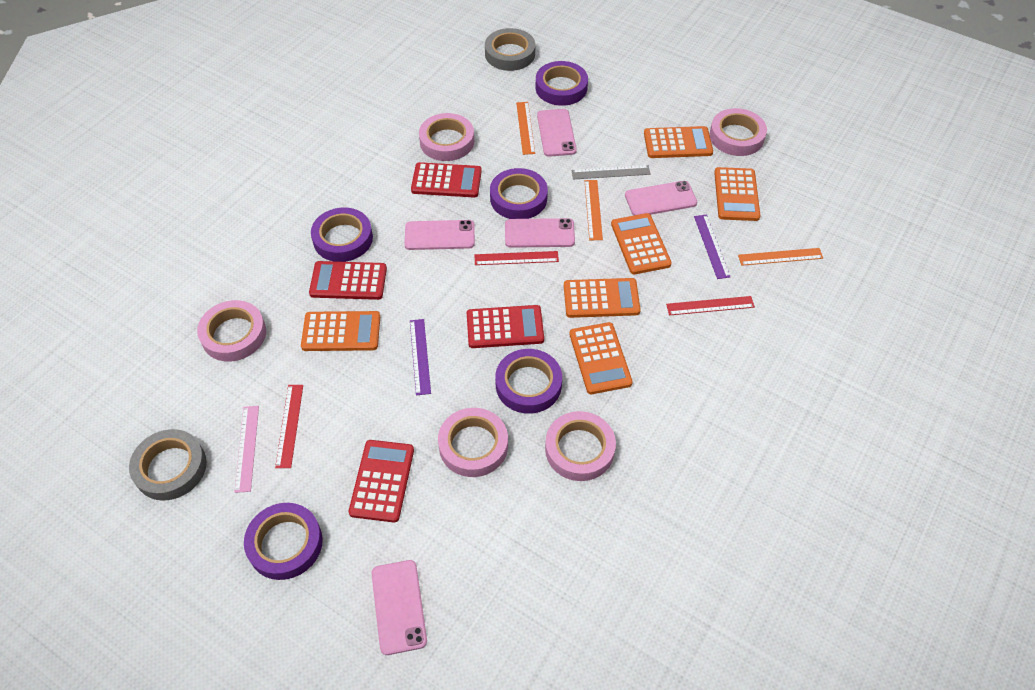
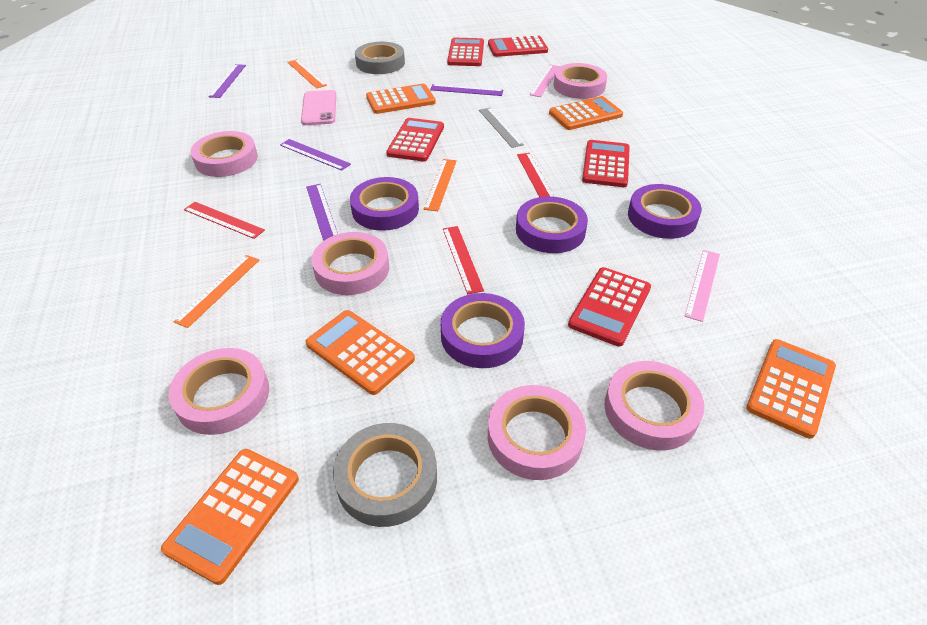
orange calculator: 6 -> 5
pink phone: 5 -> 1
pink ruler: 1 -> 2
pink tape: 5 -> 6
purple ruler: 2 -> 4
purple tape: 5 -> 4
red calculator: 4 -> 5

